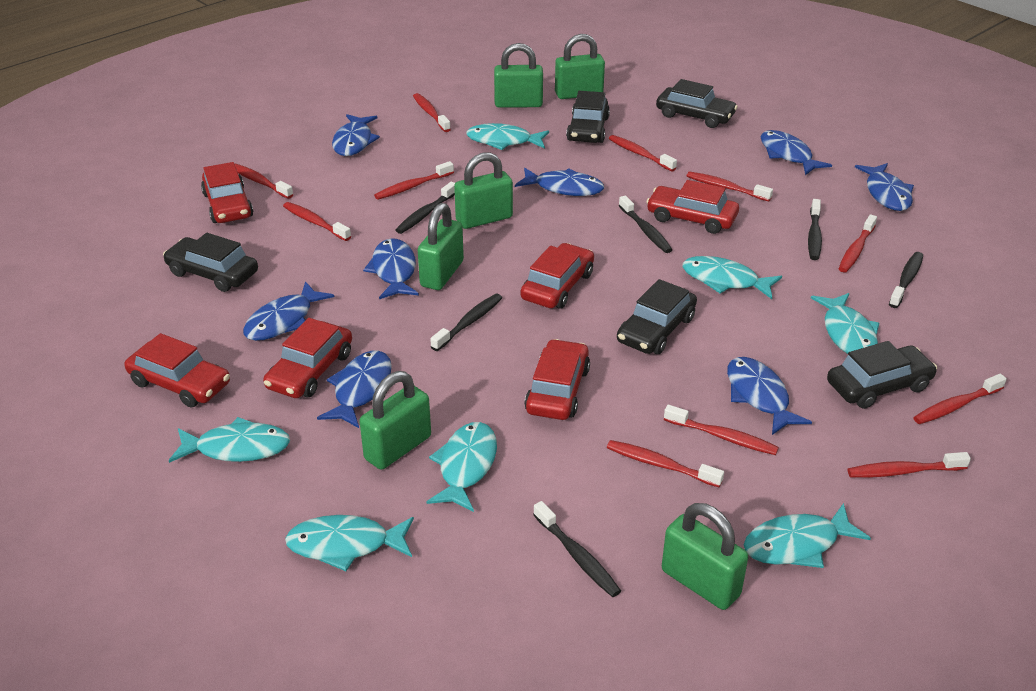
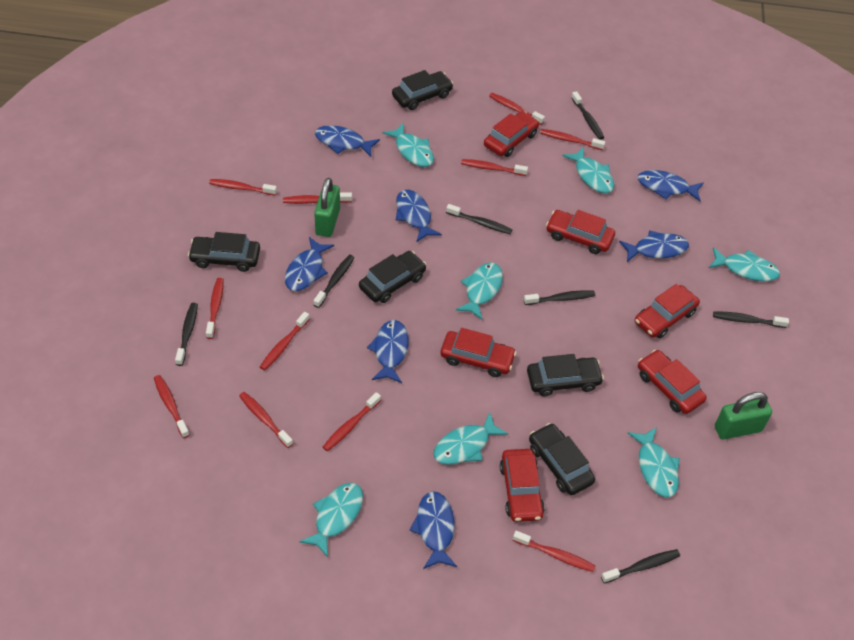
black toothbrush: 6 -> 7
blue fish: 8 -> 7
green padlock: 6 -> 2

